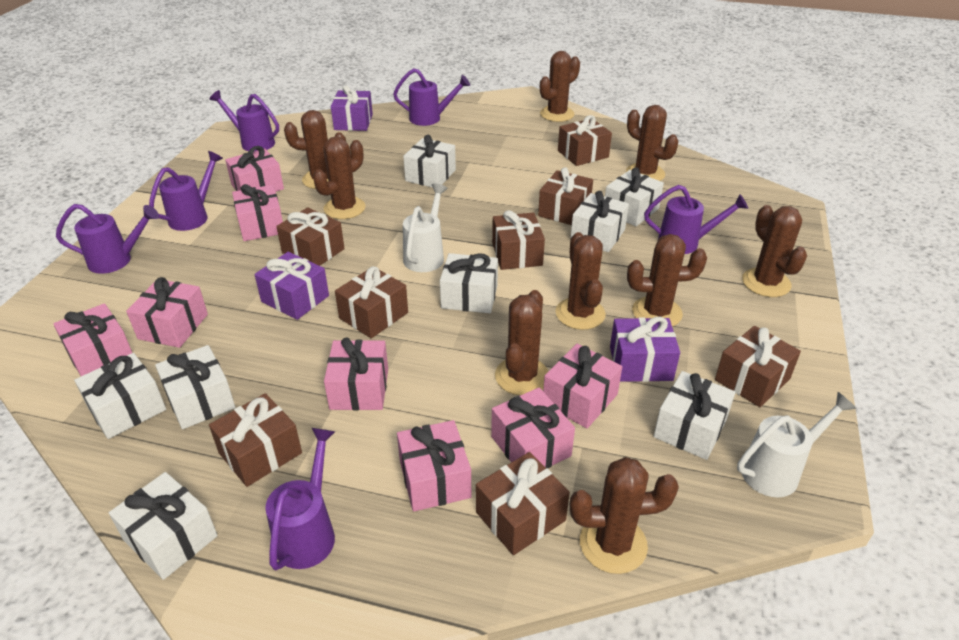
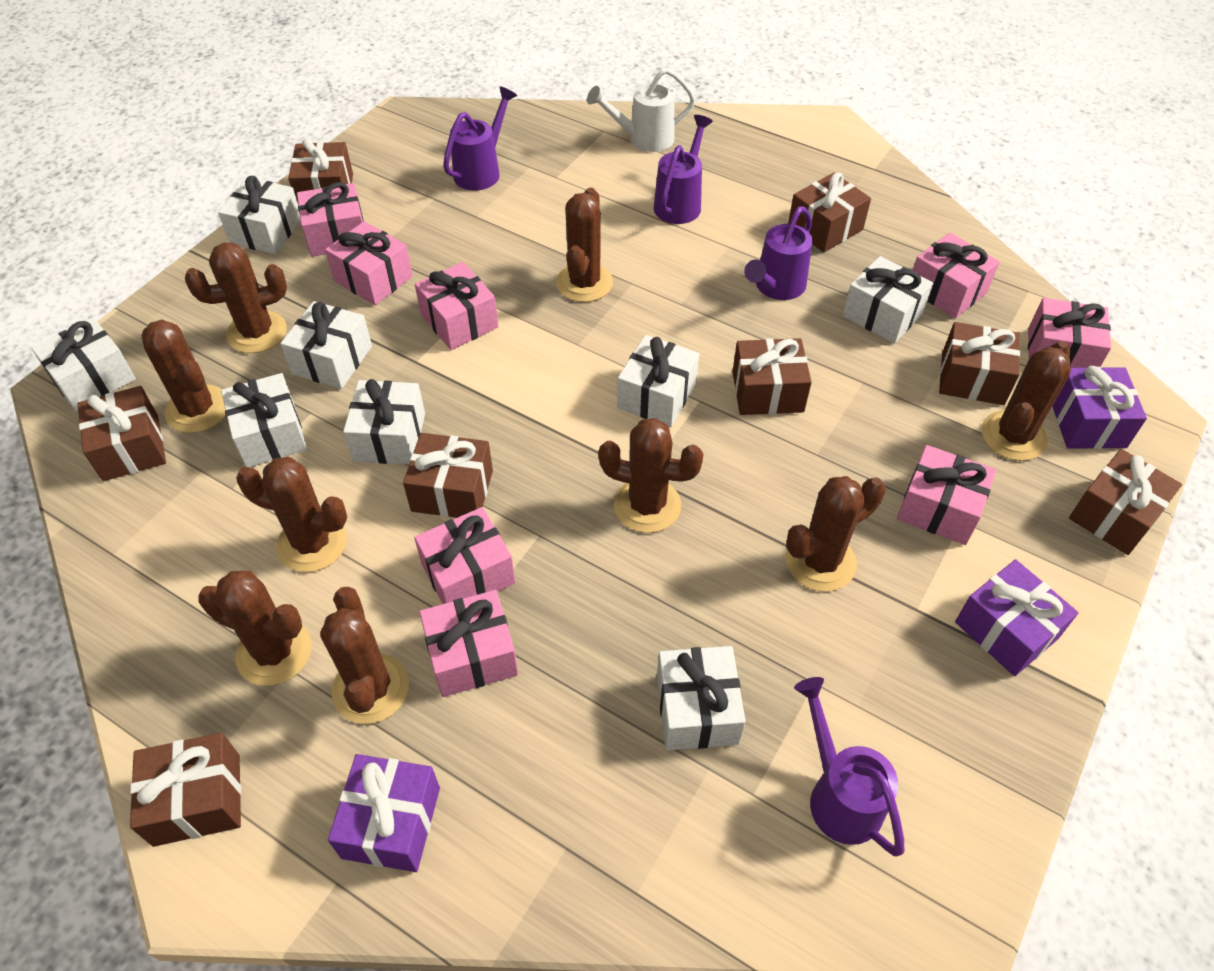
purple watering can: 6 -> 4
white watering can: 2 -> 1

